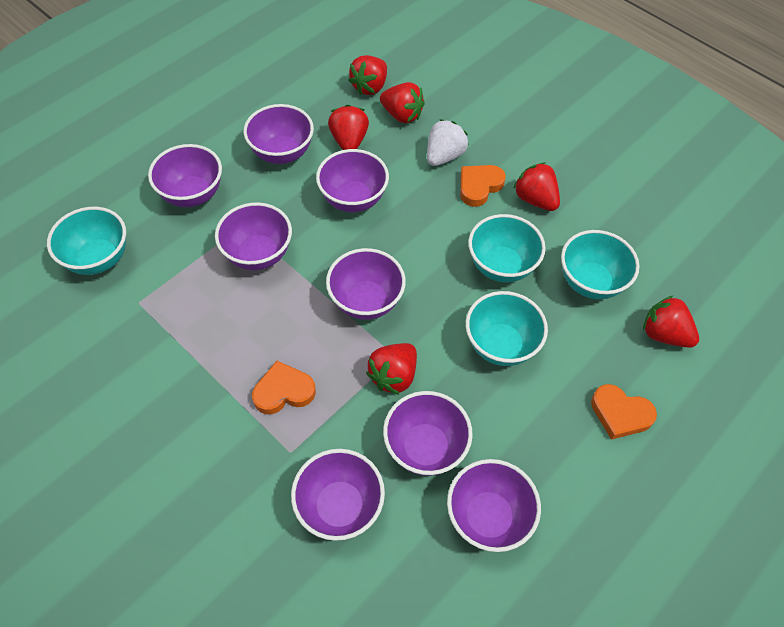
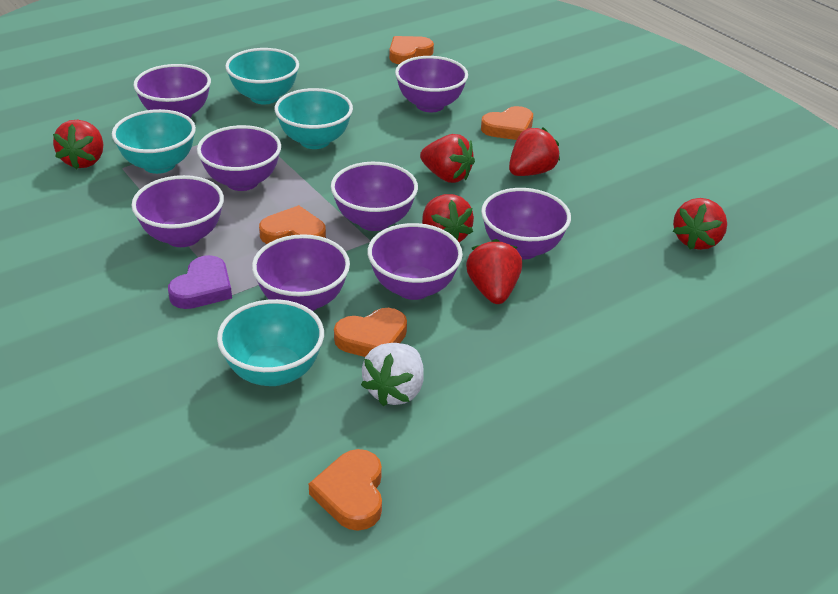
orange heart: 3 -> 5
purple heart: 0 -> 1

